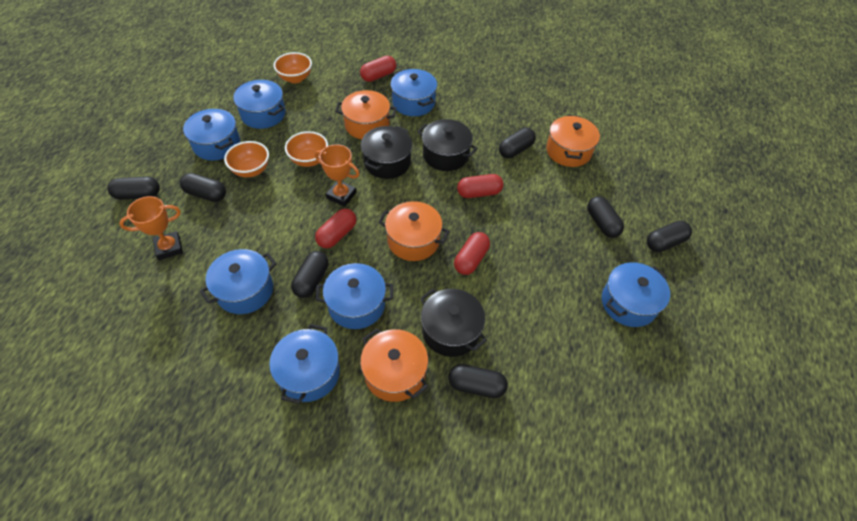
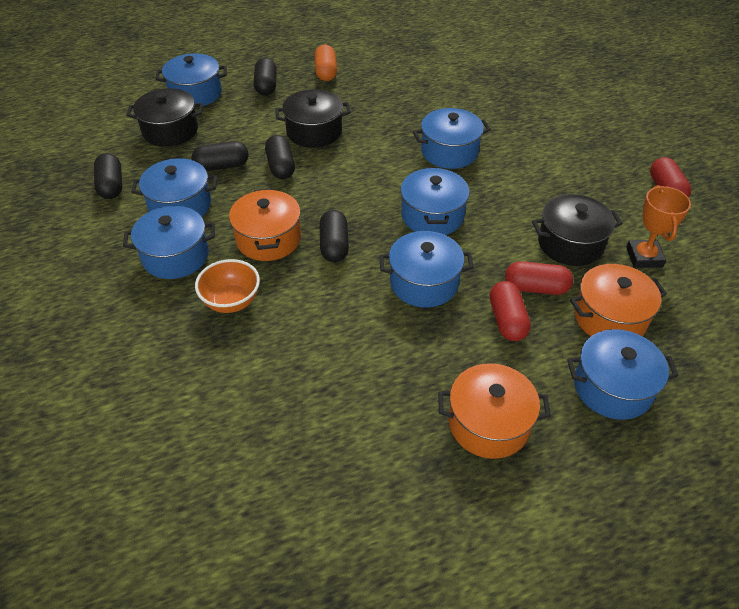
black capsule: 7 -> 5
orange bowl: 3 -> 1
orange capsule: 0 -> 1
orange pot: 4 -> 3
orange trophy: 2 -> 1
red capsule: 4 -> 3

